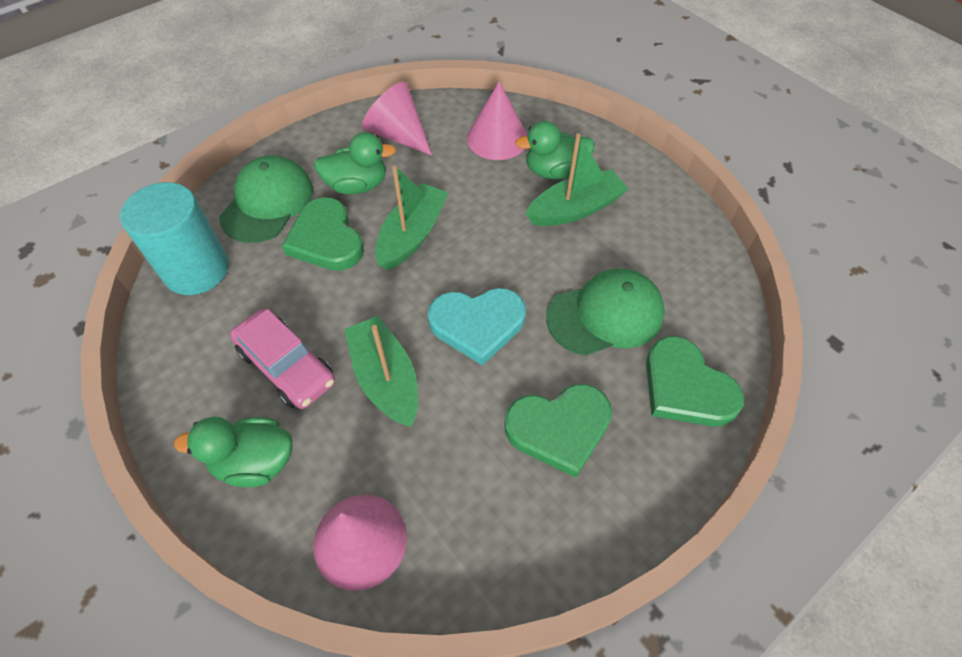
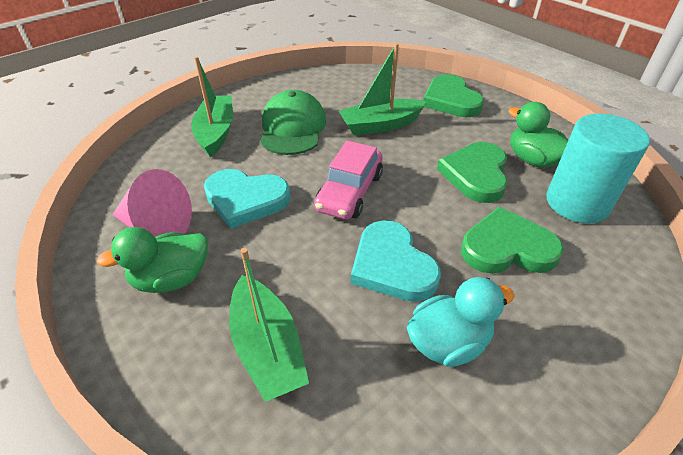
green cap: 2 -> 1
green duck: 3 -> 2
pink cone: 3 -> 1
turquoise duck: 0 -> 1
turquoise heart: 1 -> 2

